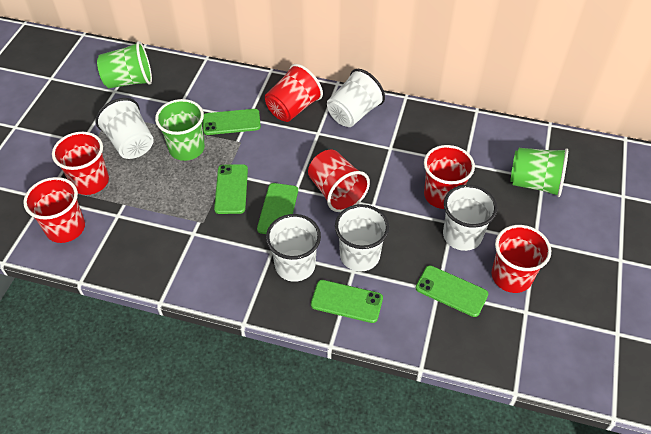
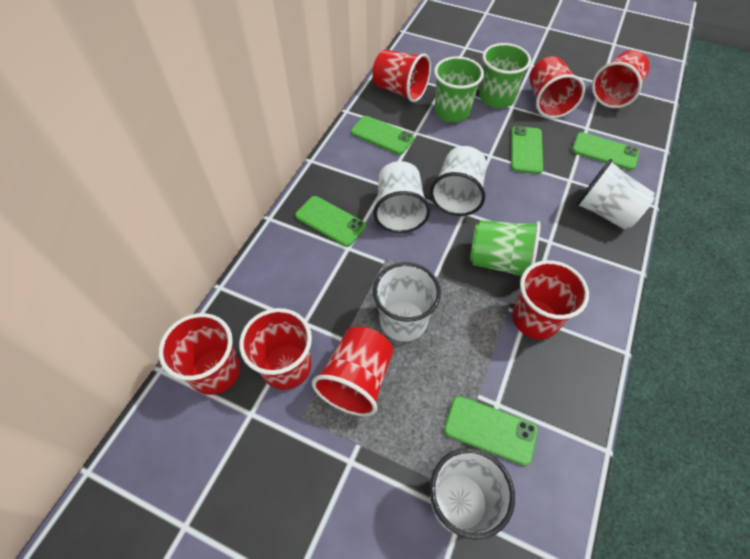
red cup: 6 -> 7

